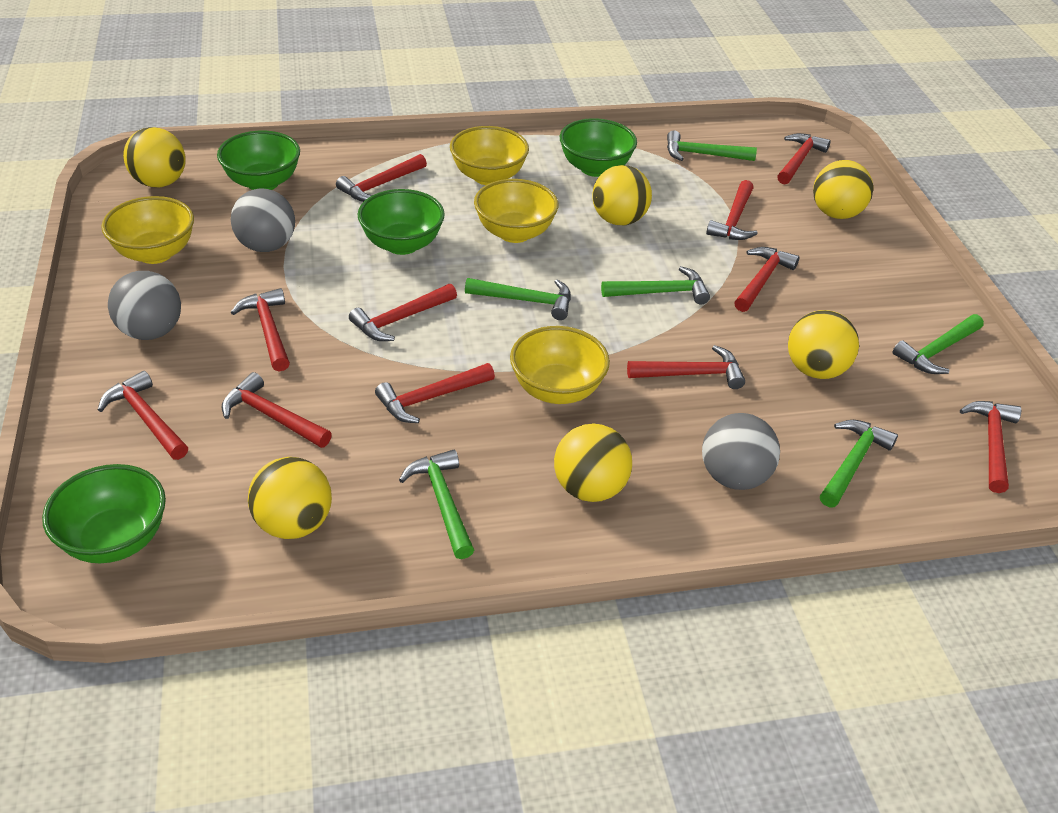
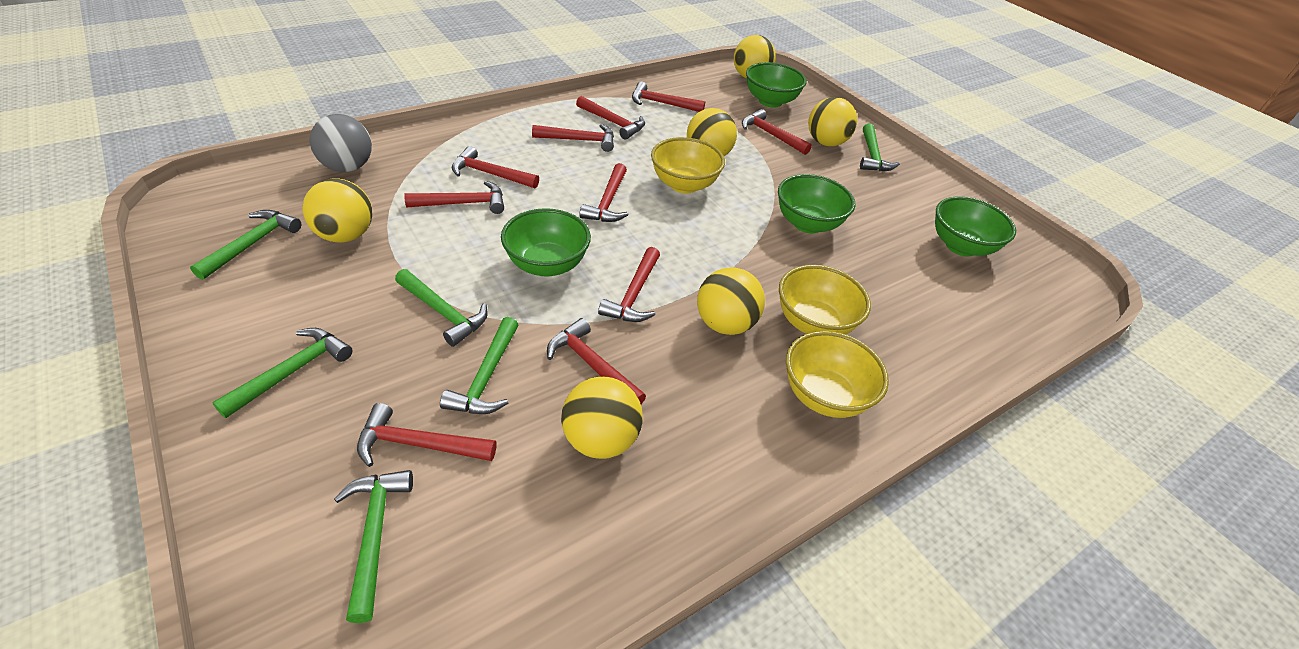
grey ball: 3 -> 1
red hammer: 11 -> 10
yellow bowl: 4 -> 3

